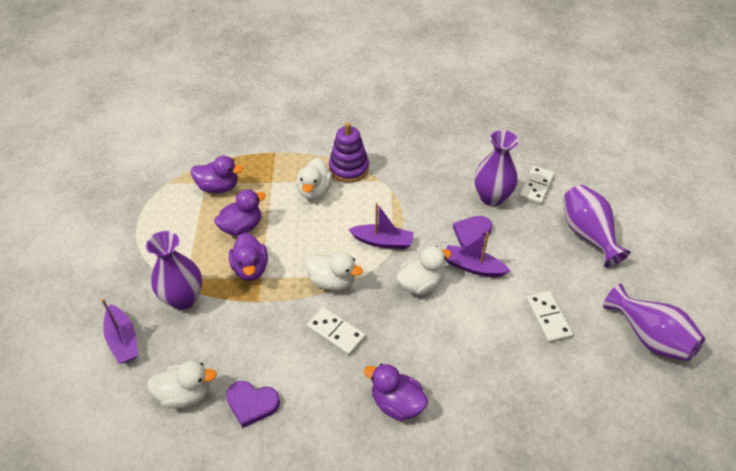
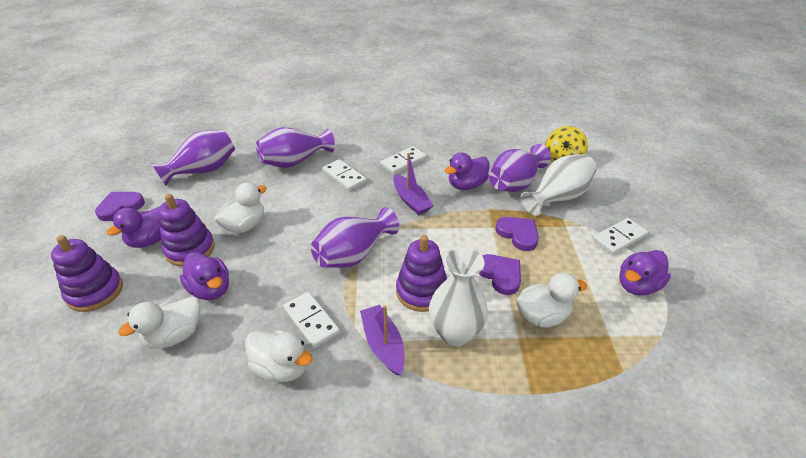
purple boat: 3 -> 2
purple heart: 2 -> 3
purple stacking toy: 1 -> 3
white domino: 3 -> 4
white vase: 0 -> 2
yellow spinning top: 0 -> 1

